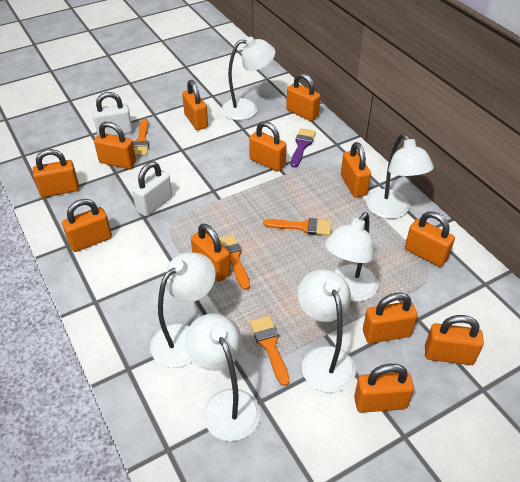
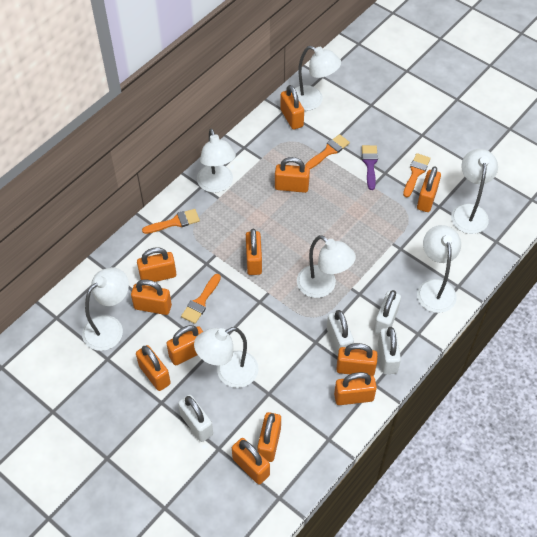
white lamp: 6 -> 7
white padlock: 2 -> 4

